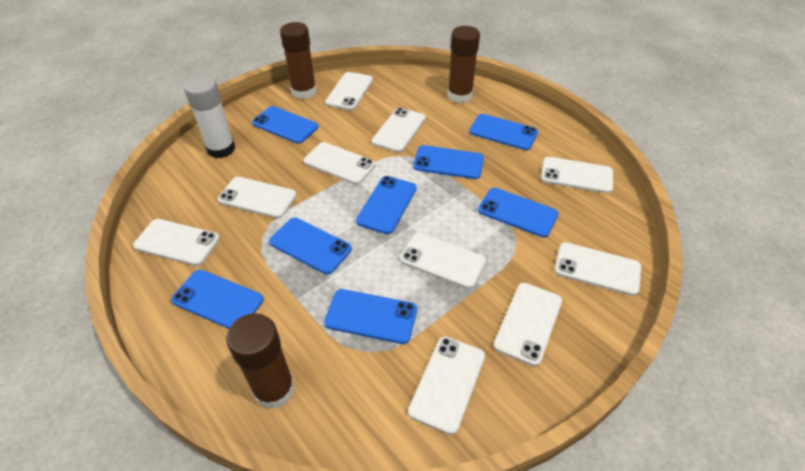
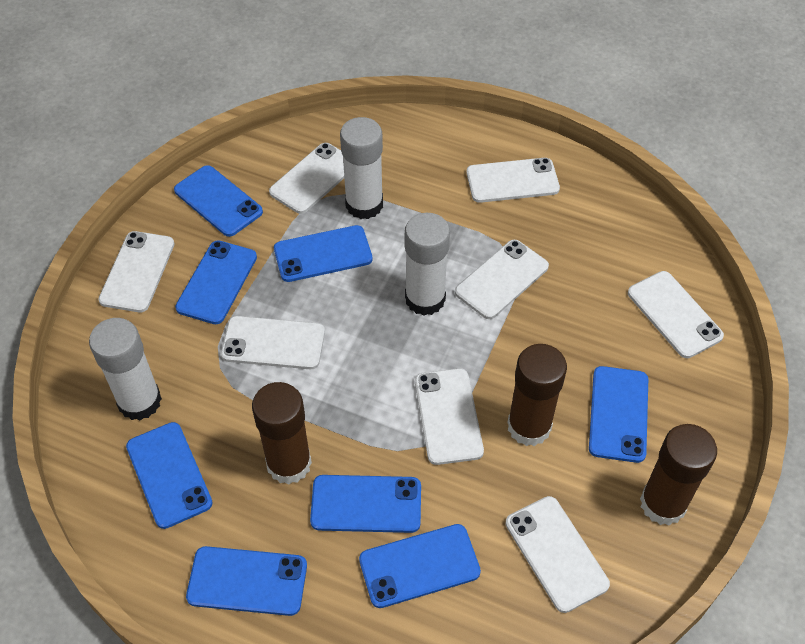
white glue stick: 1 -> 3
white phone: 10 -> 8

